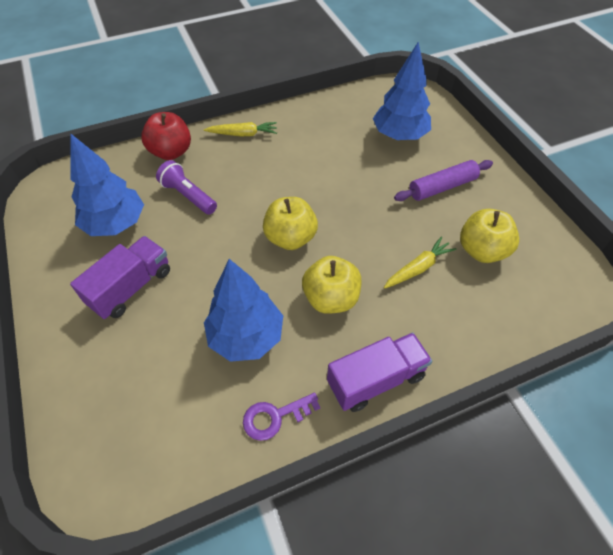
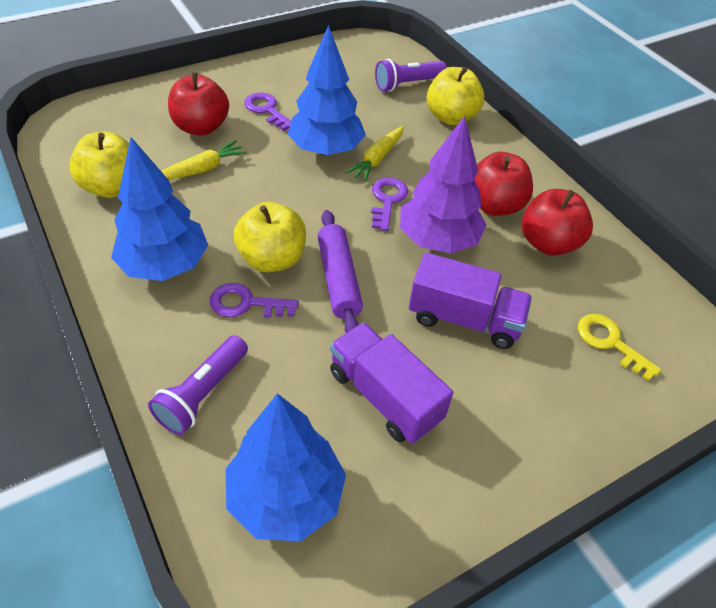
purple flashlight: 1 -> 2
purple key: 1 -> 3
purple tree: 0 -> 1
red apple: 1 -> 3
yellow key: 0 -> 1

